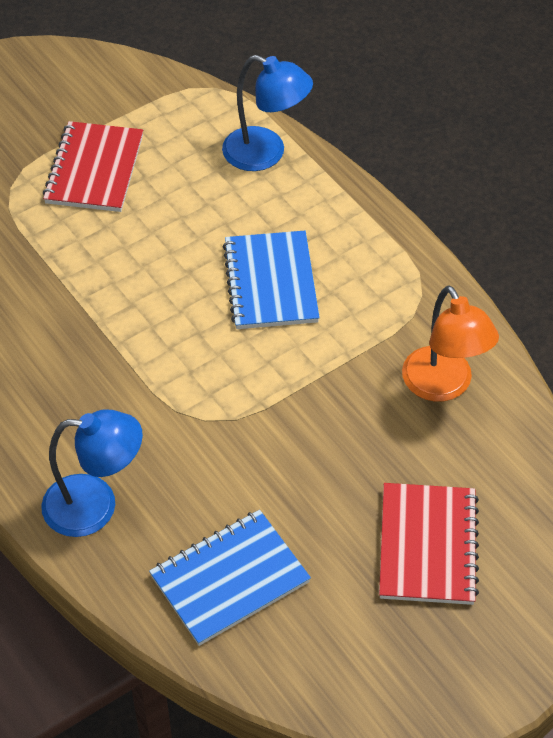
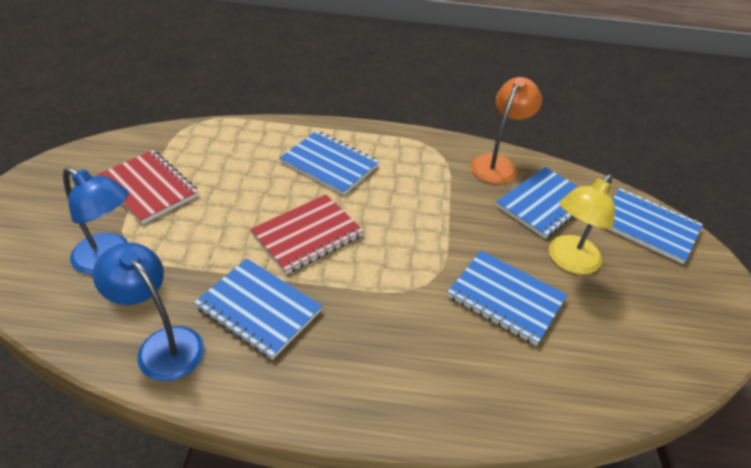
blue notebook: 2 -> 5
yellow lamp: 0 -> 1

